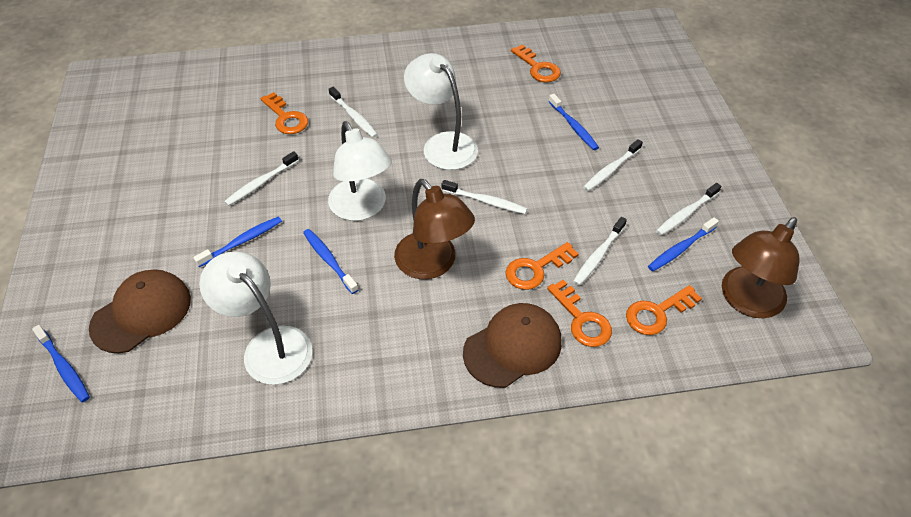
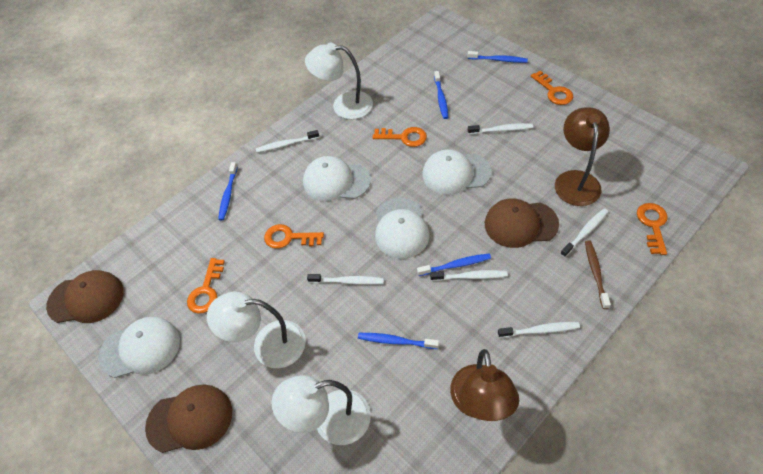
brown cap: 2 -> 3
brown toothbrush: 0 -> 1
white cap: 0 -> 4

